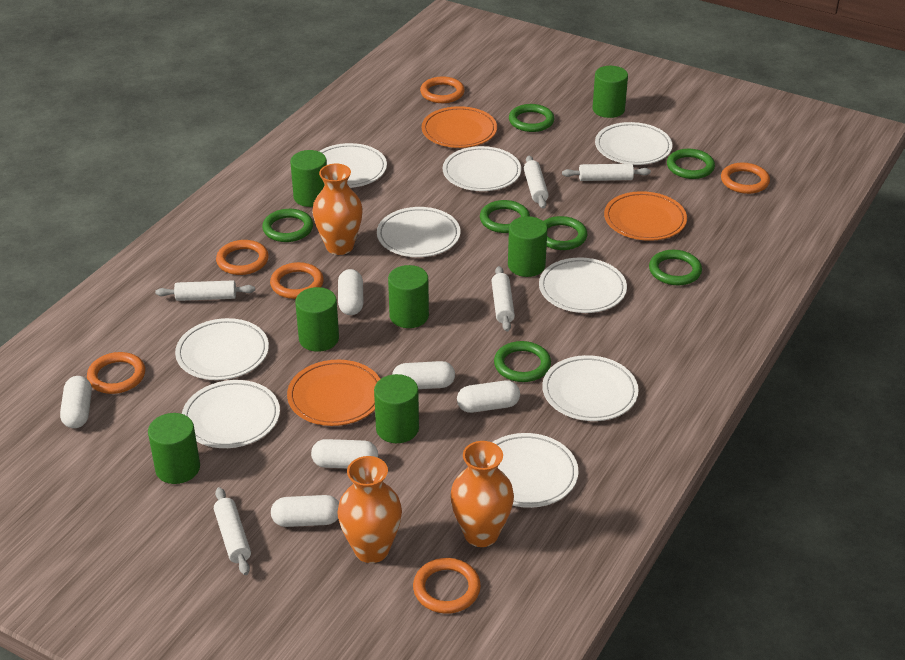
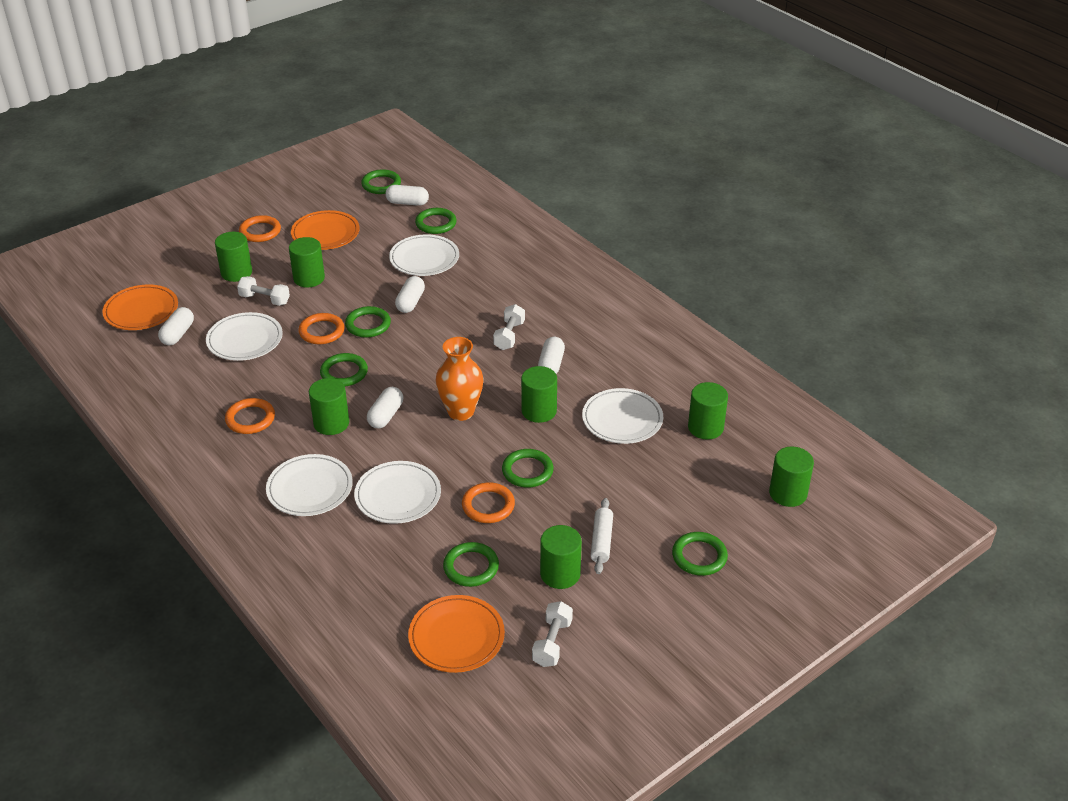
orange ring: 6 -> 4
orange vase: 3 -> 1
white capsule: 6 -> 5
white dumbbell: 0 -> 3
white plate: 9 -> 5
white rolling pin: 5 -> 1

